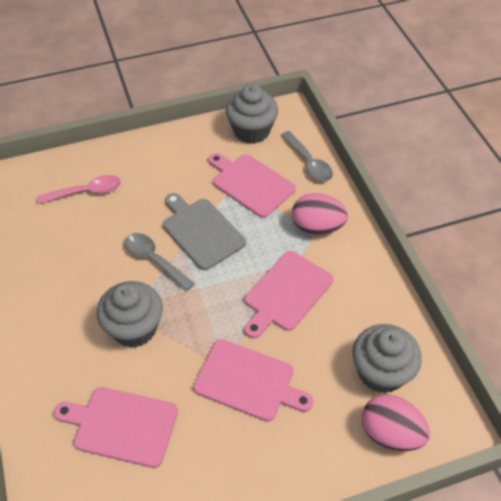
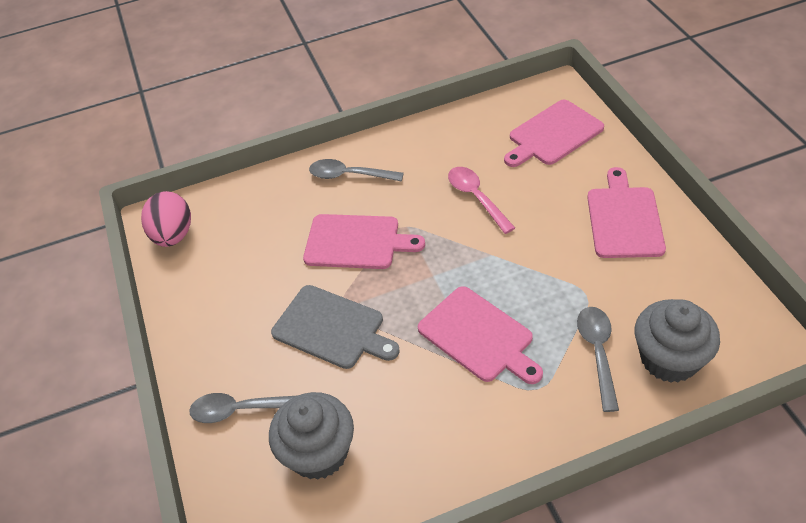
grey cupcake: 3 -> 2
grey spoon: 2 -> 3
pink egg: 2 -> 1

